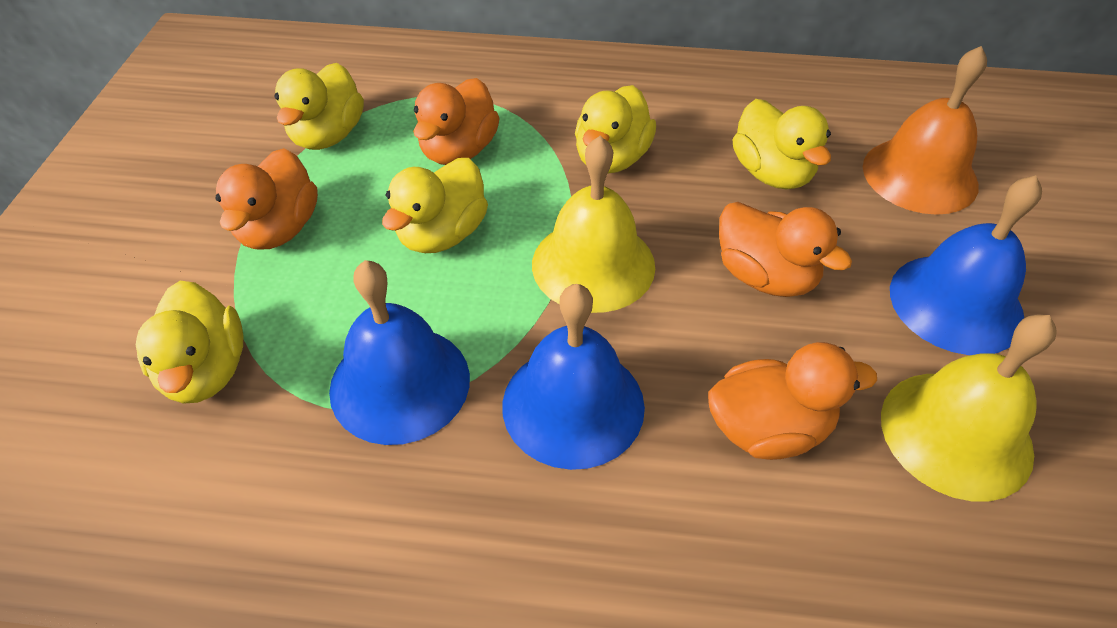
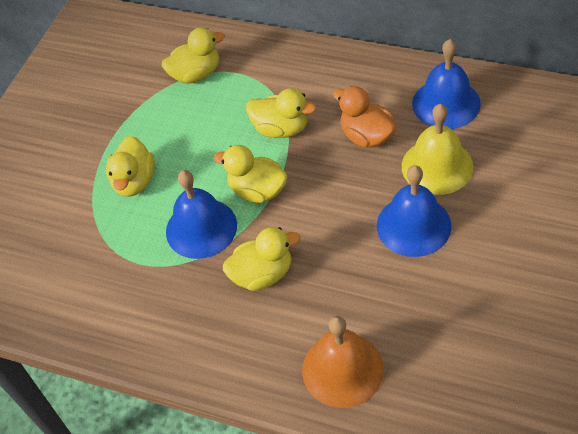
orange duck: 4 -> 1
yellow bell: 2 -> 1

